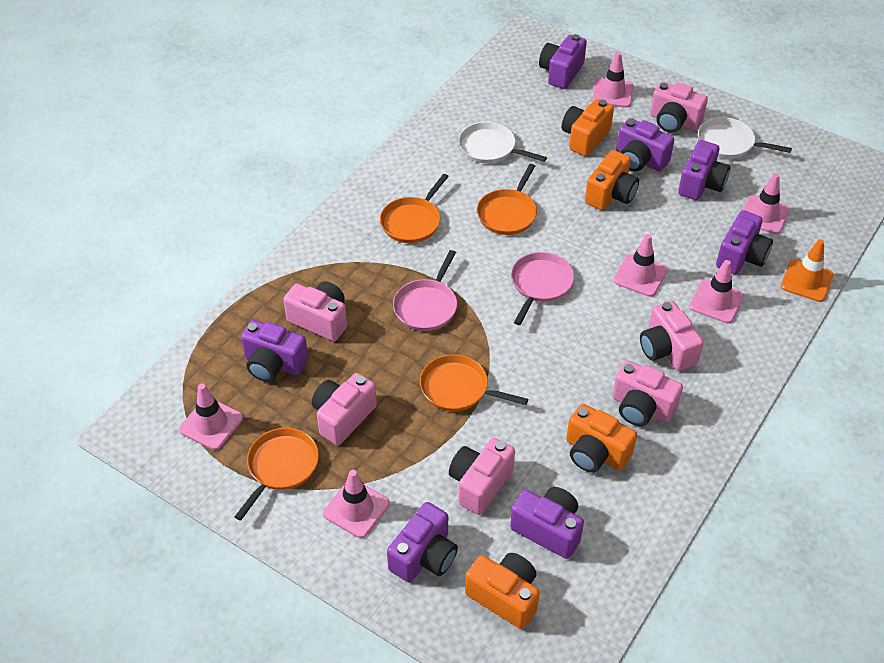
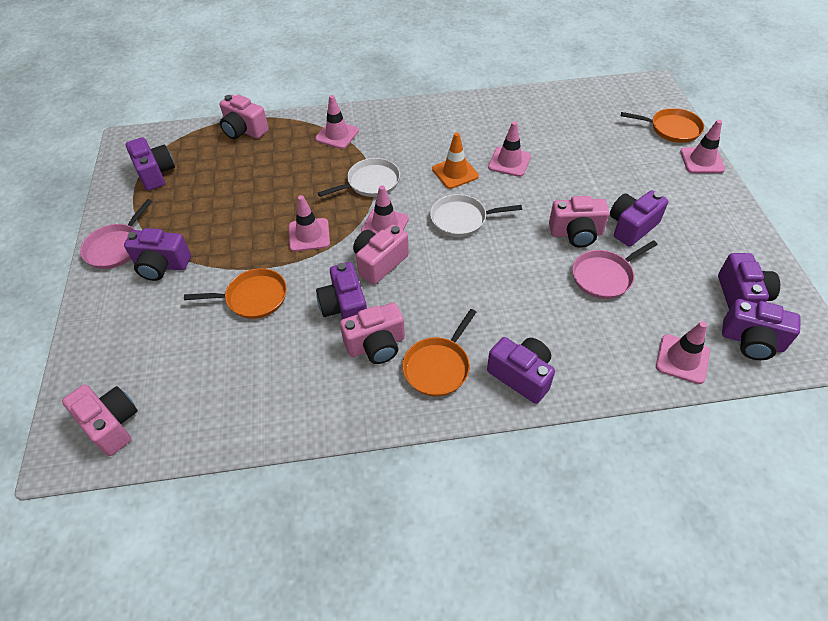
orange camera: 4 -> 0
orange pan: 4 -> 3
pink camera: 6 -> 5

